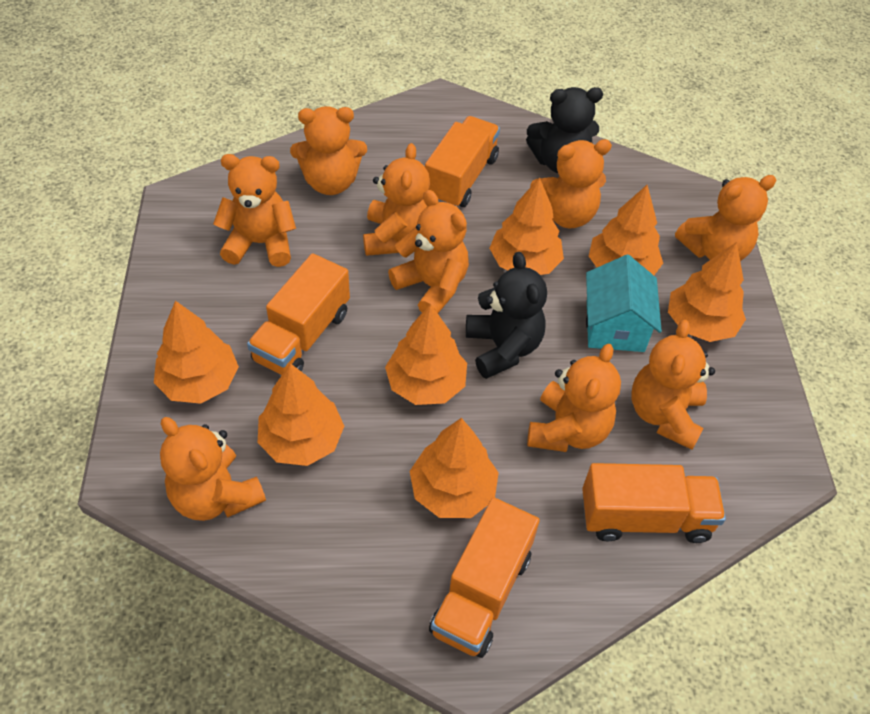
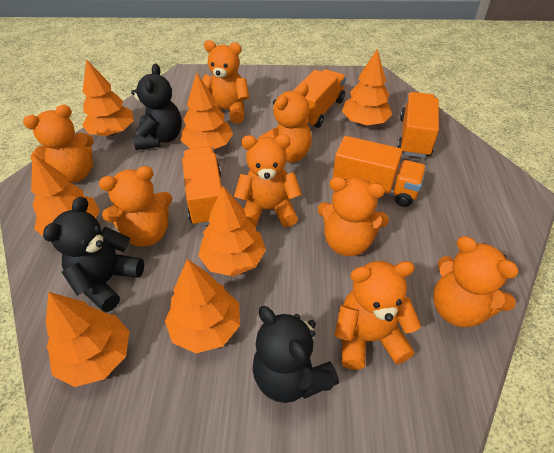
black teddy bear: 2 -> 3
orange teddy bear: 9 -> 8
turquoise house: 1 -> 0

